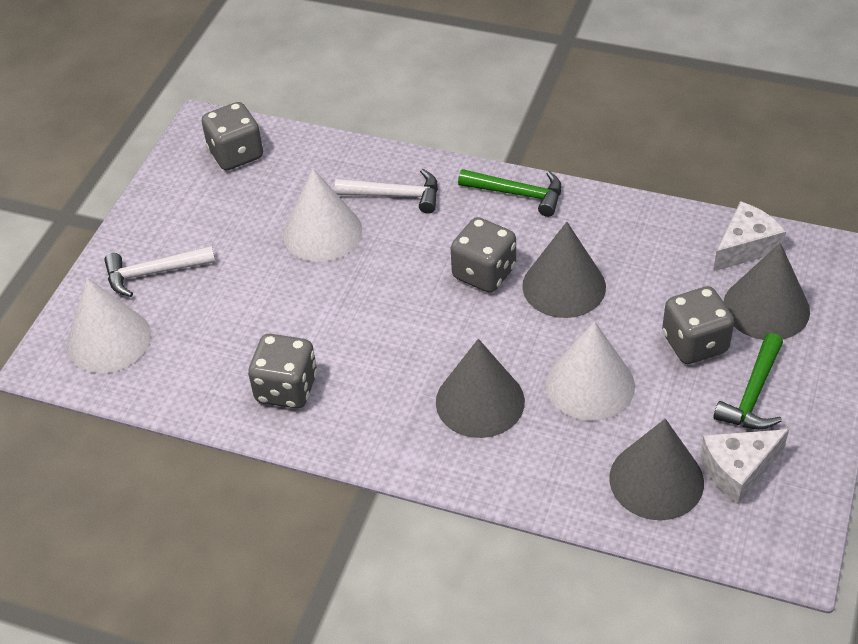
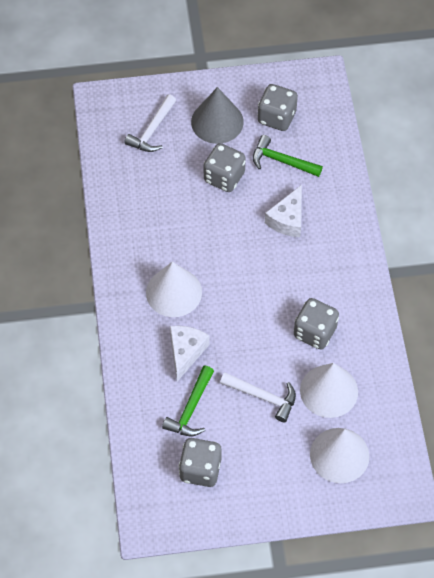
grey cone: 4 -> 1

